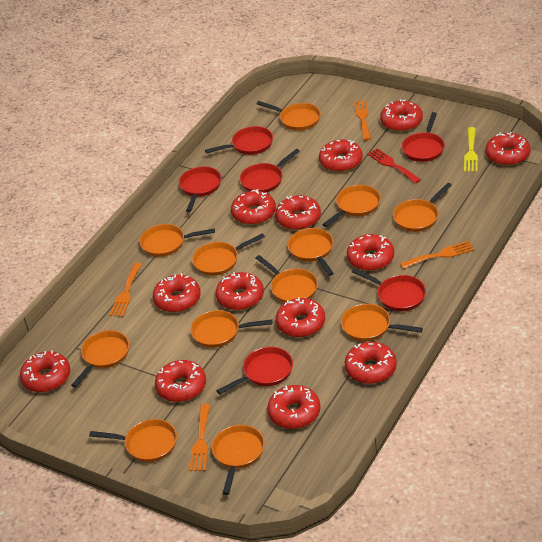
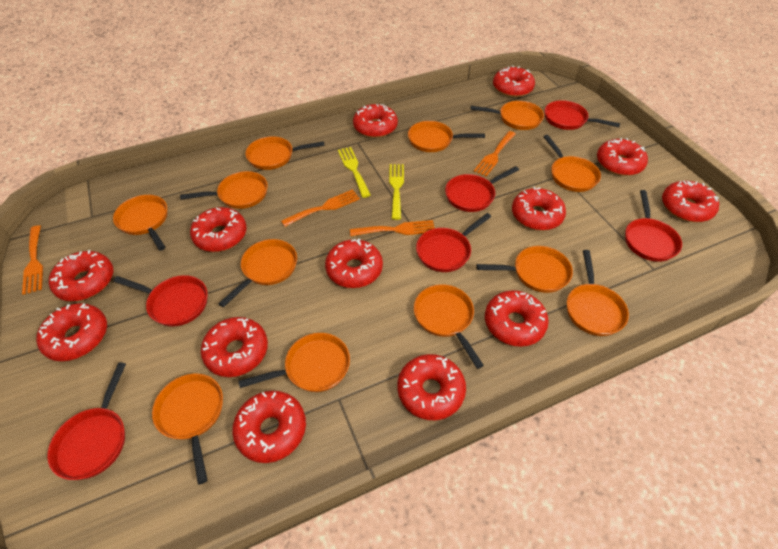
red fork: 1 -> 0
yellow fork: 1 -> 2

